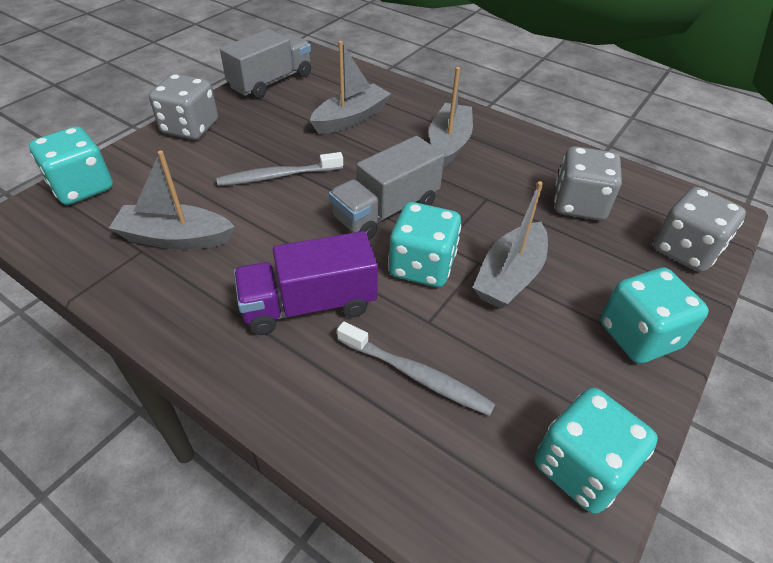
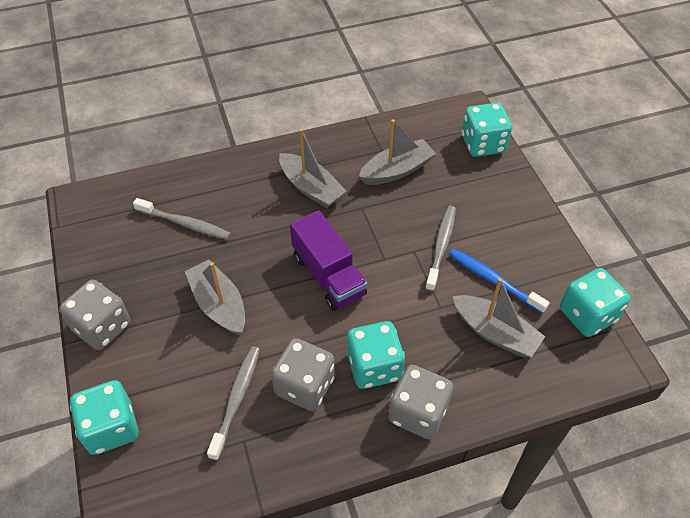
blue toothbrush: 0 -> 1
grey toothbrush: 2 -> 3
grey truck: 2 -> 0

